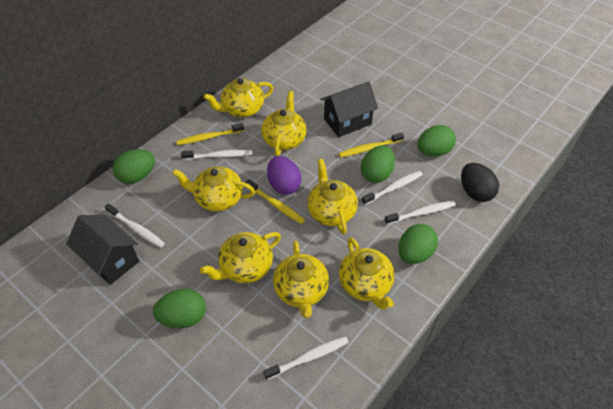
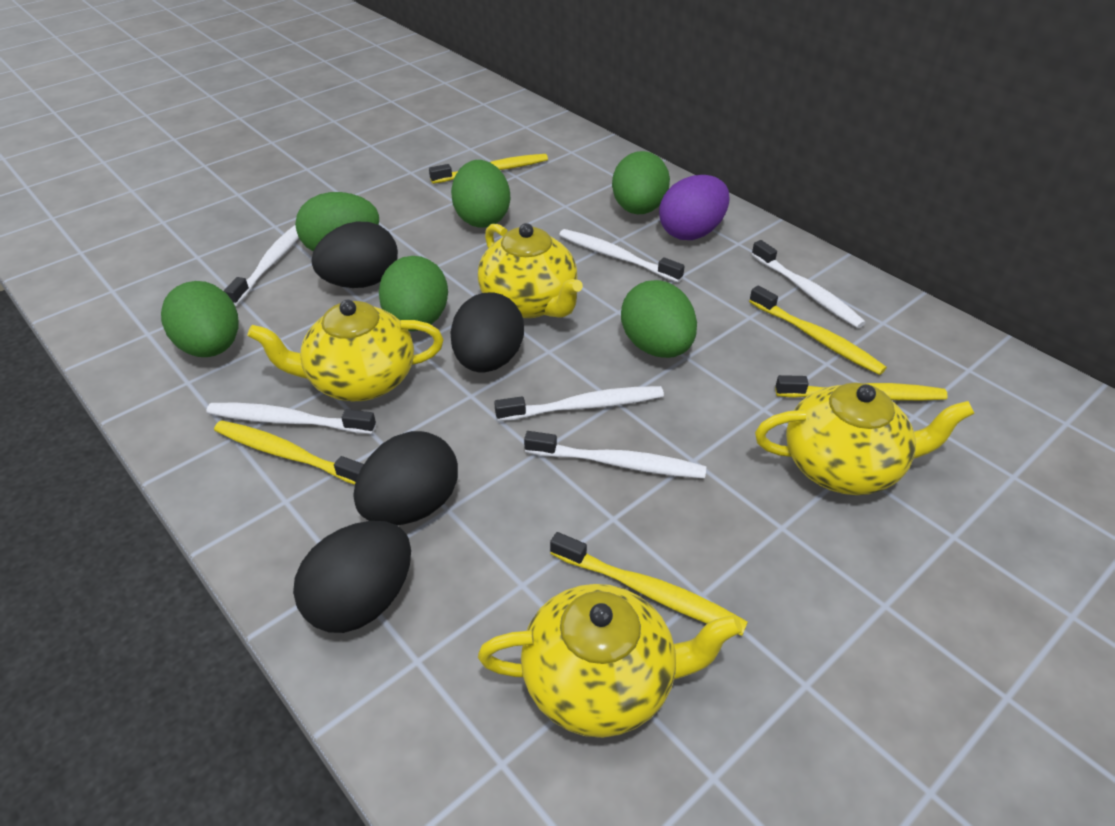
black egg: 1 -> 4
black house: 2 -> 0
green egg: 5 -> 6
white toothbrush: 5 -> 6
yellow teapot: 7 -> 4
yellow toothbrush: 3 -> 5

